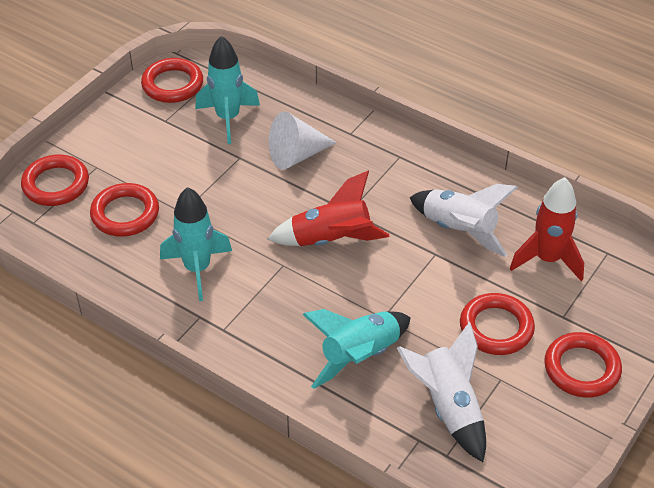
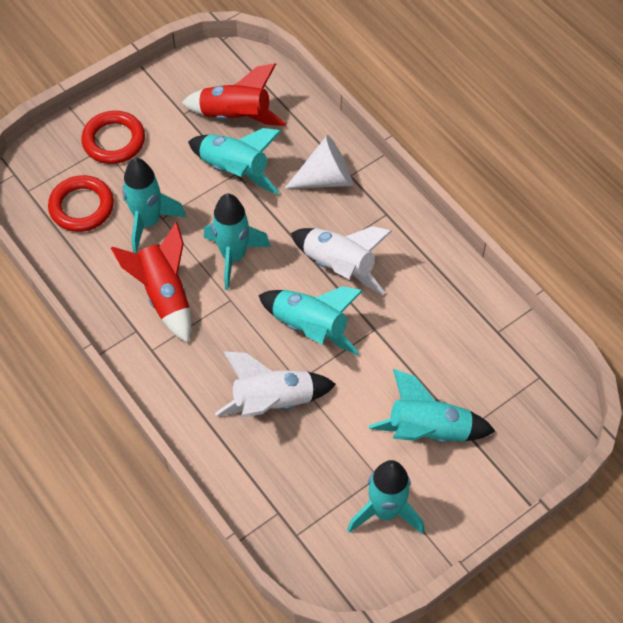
red ring: 5 -> 2
turquoise rocket: 3 -> 6

